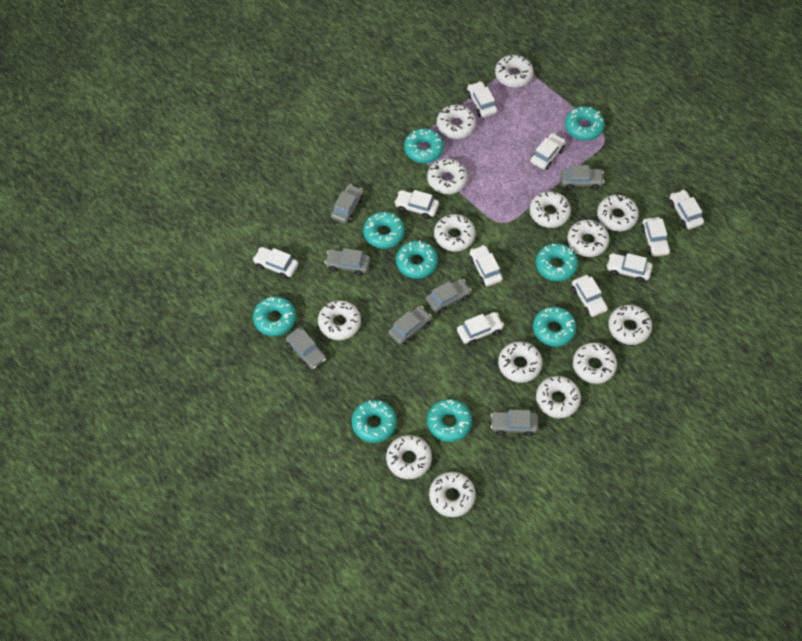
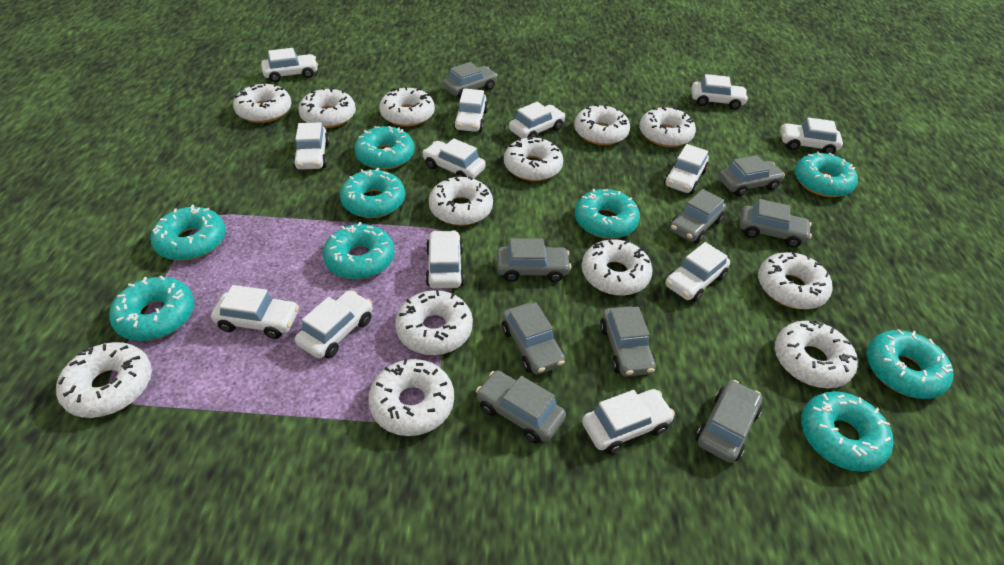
grey car: 7 -> 9
white car: 10 -> 13
white donut: 14 -> 13

